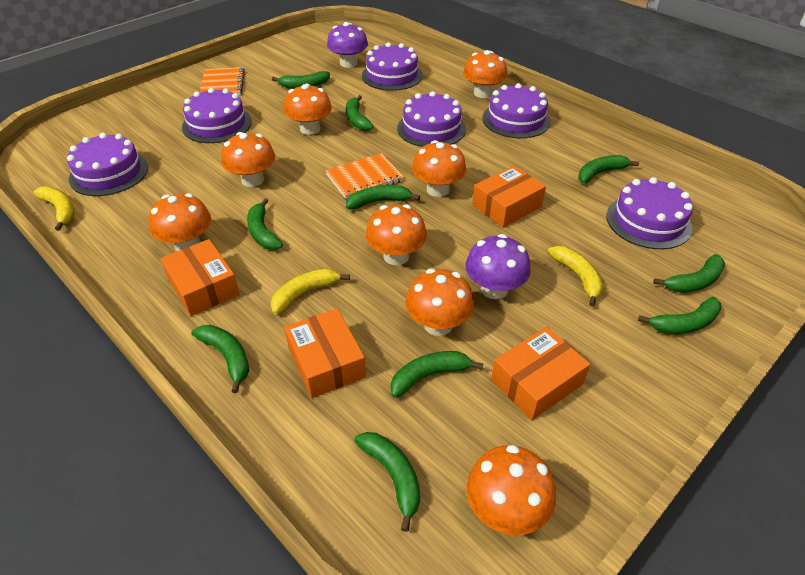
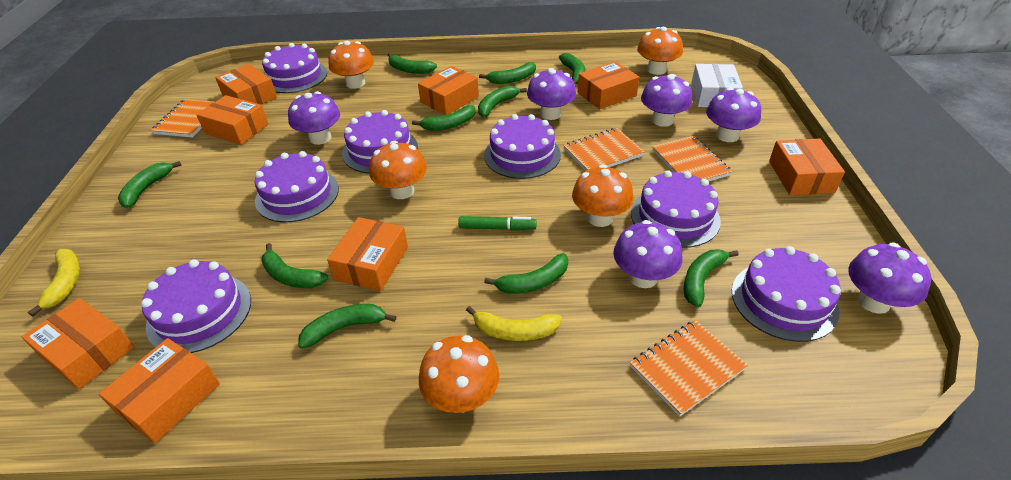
green marker: 0 -> 1
orange box: 4 -> 8
orange mushroom: 8 -> 5
orange notebook: 2 -> 4
purple cake: 6 -> 7
purple mushroom: 2 -> 6
white box: 0 -> 1
yellow banana: 3 -> 2

